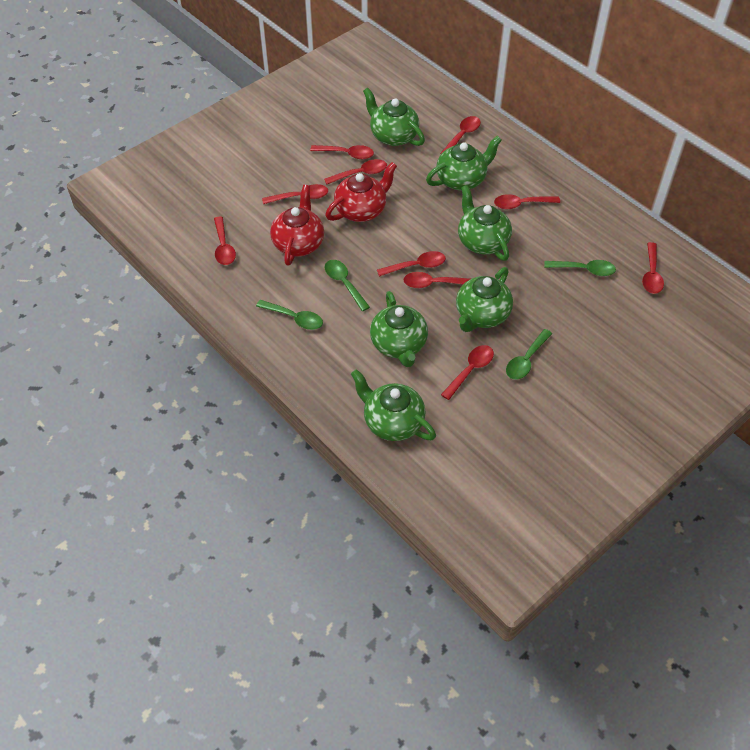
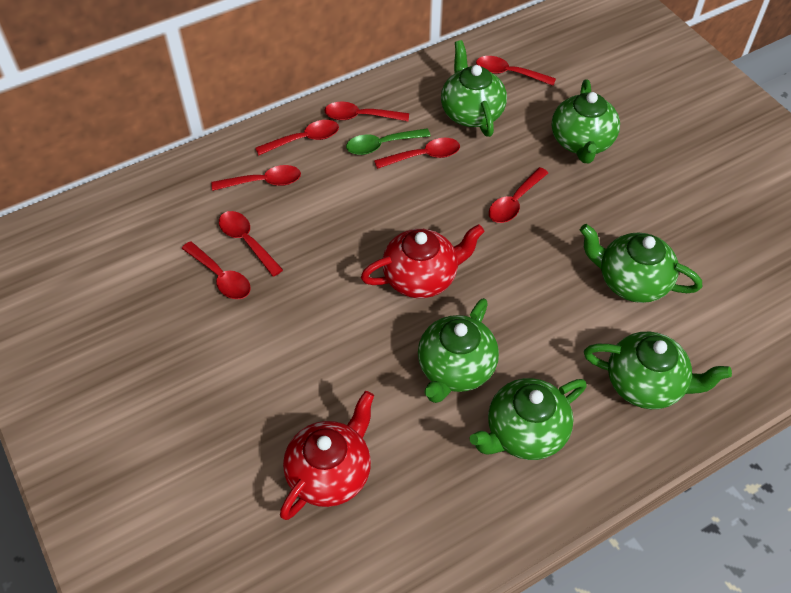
green spoon: 4 -> 1
red spoon: 10 -> 8

